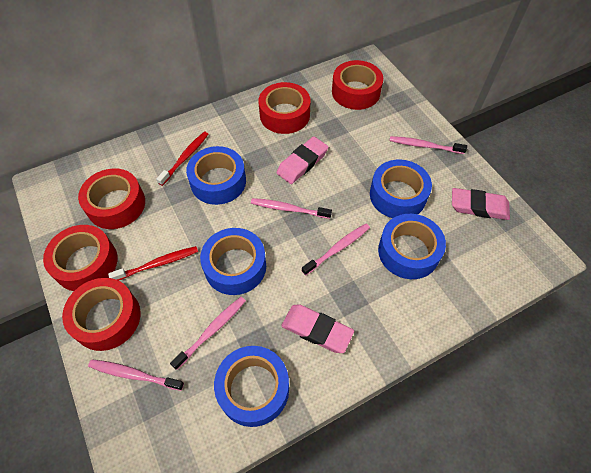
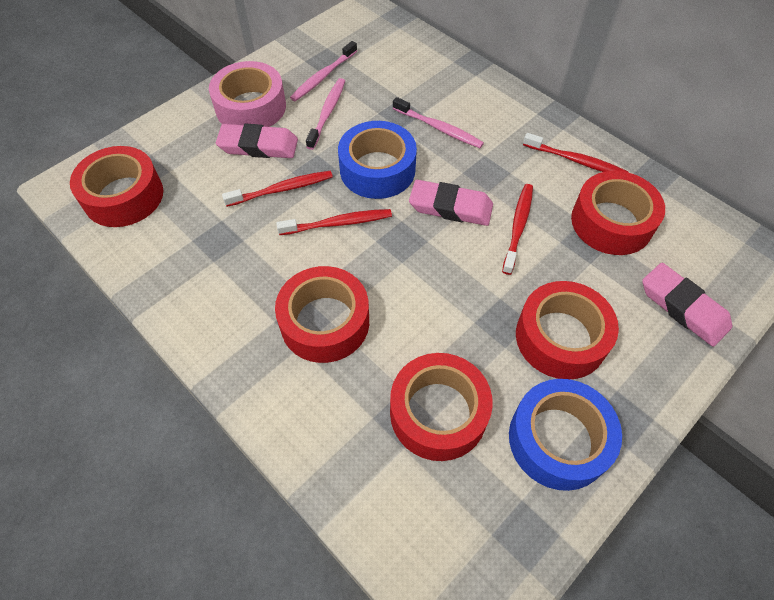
blue tape: 5 -> 2
pink tape: 0 -> 1
pink toothbrush: 5 -> 3
red toothbrush: 2 -> 4

